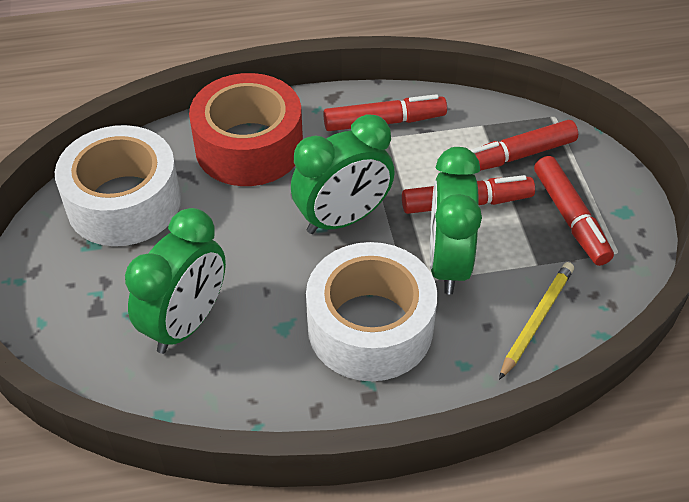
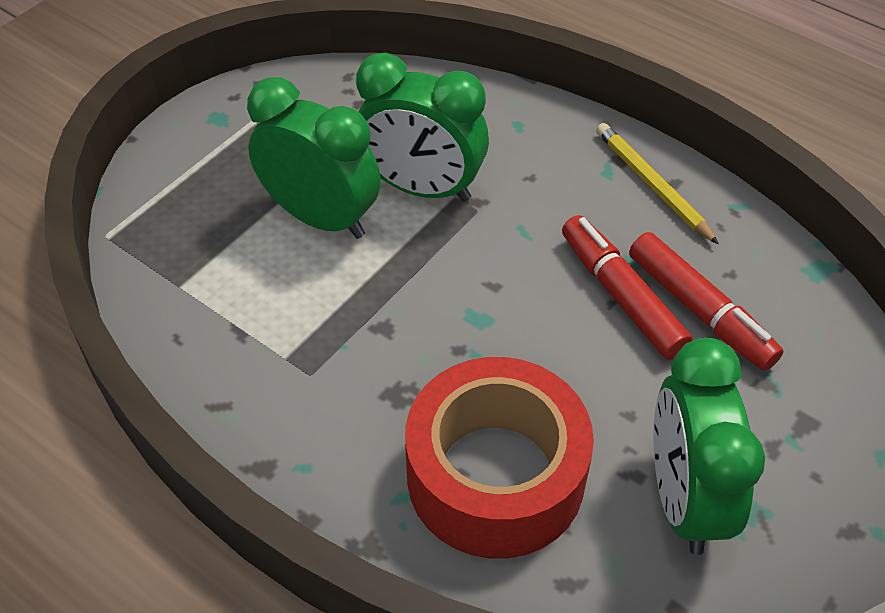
red marker: 4 -> 2
white tape: 2 -> 0

